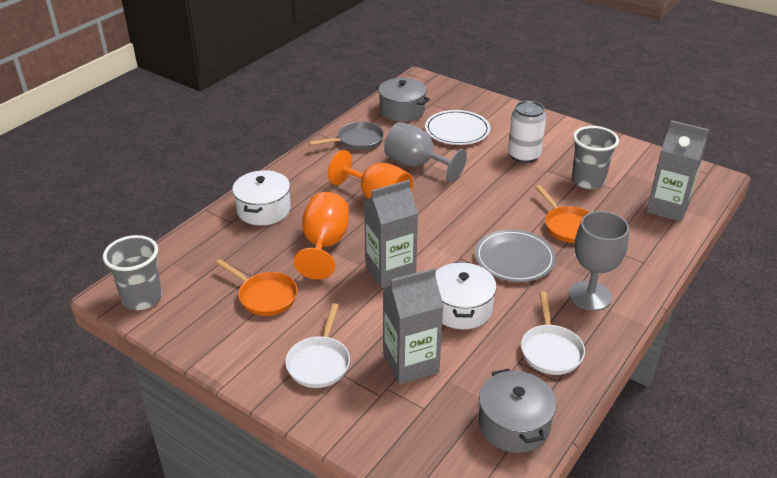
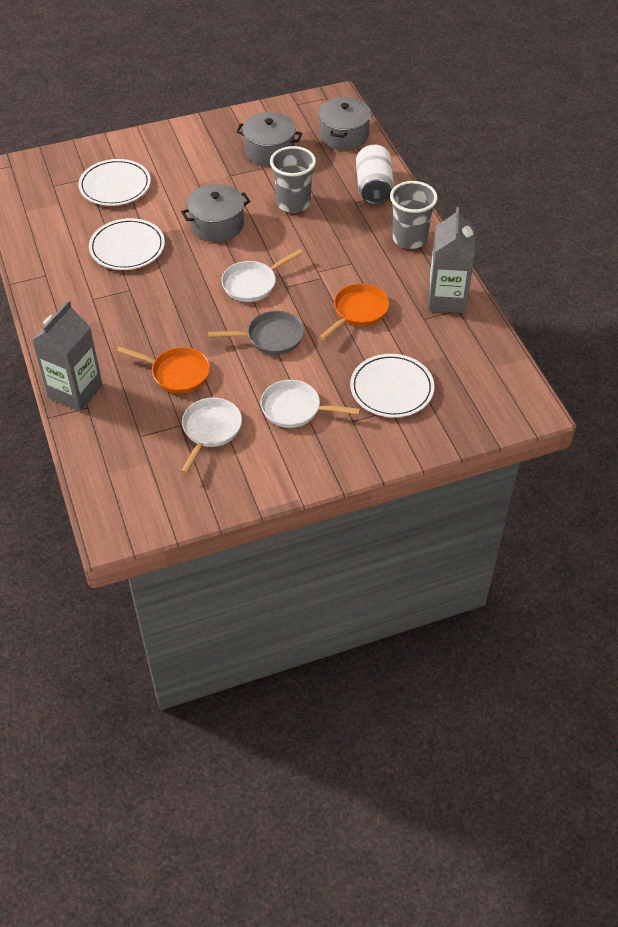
grey carton: 3 -> 2
grey goblet: 2 -> 0
grey plate: 1 -> 0
grey pot: 2 -> 3
orange goblet: 2 -> 0
white pan: 2 -> 3
white plate: 1 -> 3
white pot: 2 -> 0

